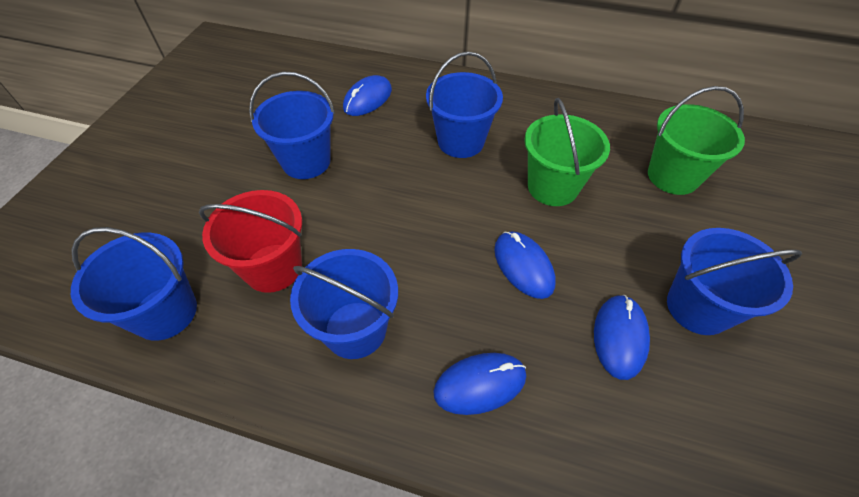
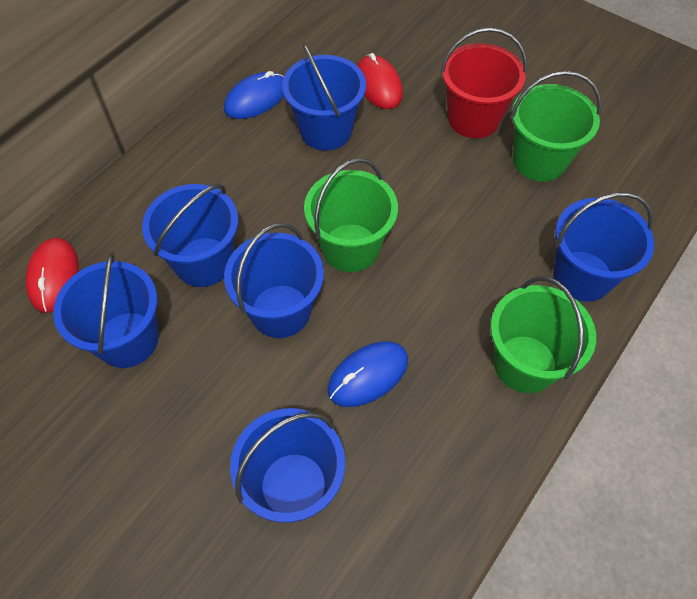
blue bucket: 5 -> 6
blue mouse: 4 -> 2
green bucket: 2 -> 3
red mouse: 0 -> 2

